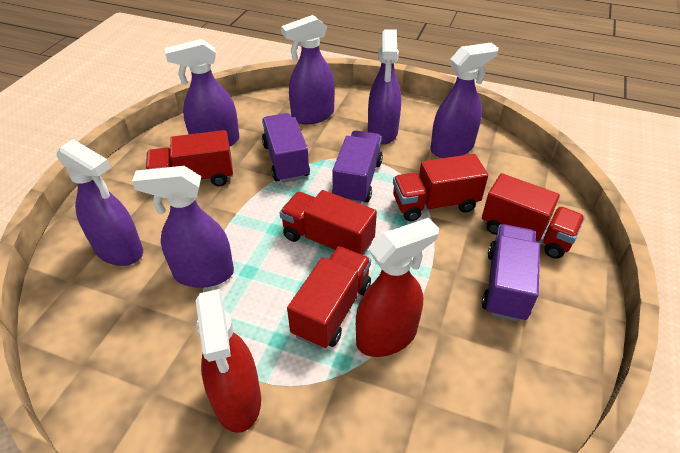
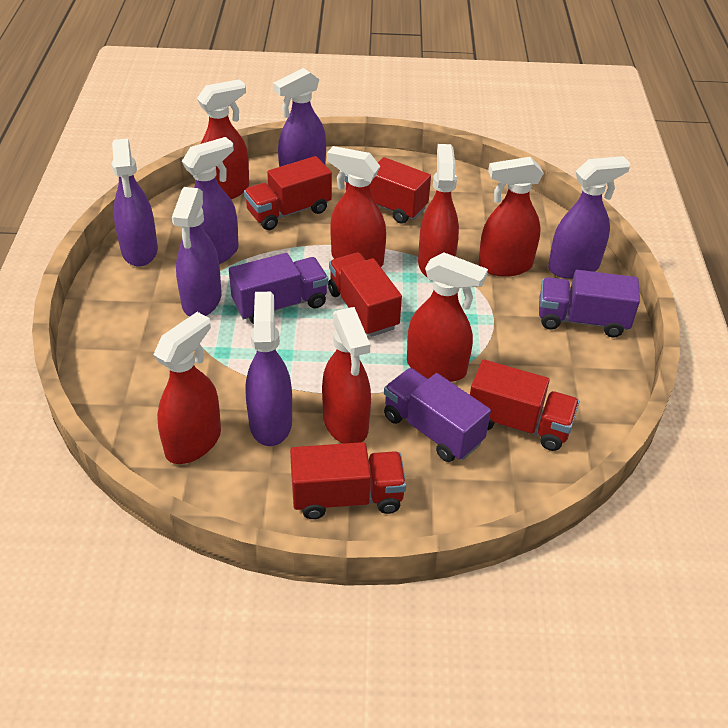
red spray bottle: 2 -> 7

